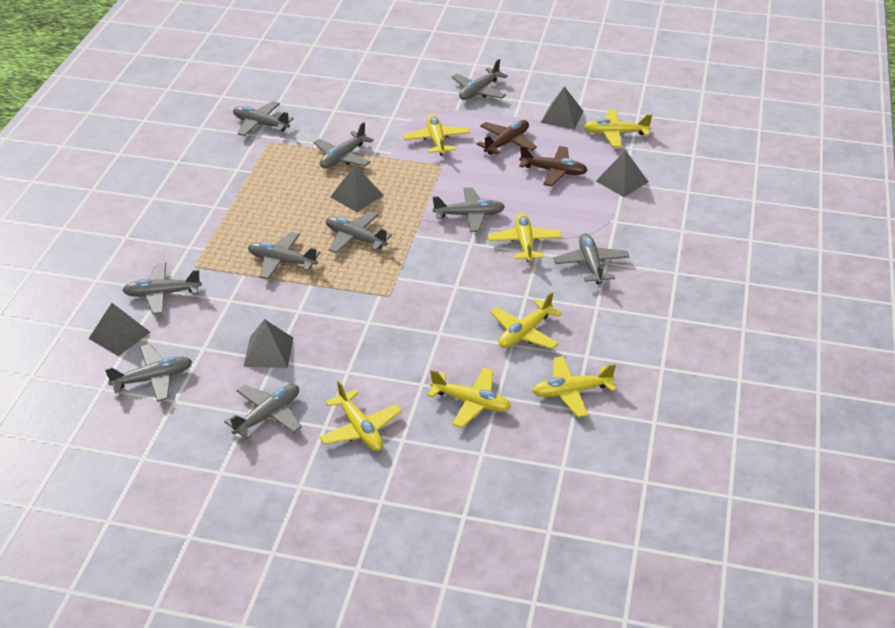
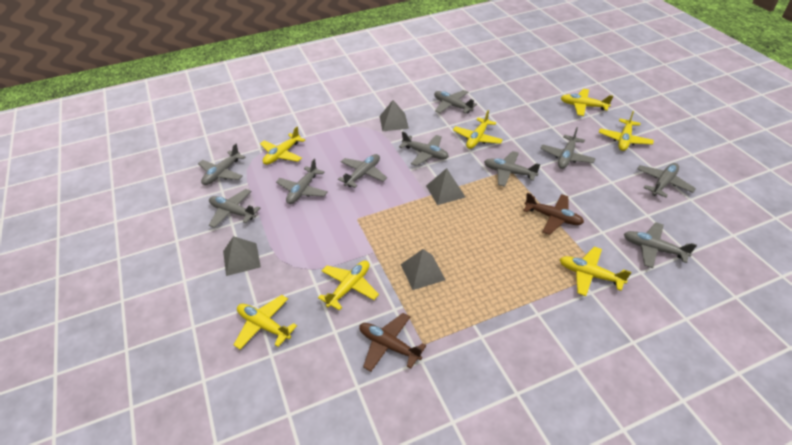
grey pyramid: 5 -> 4

